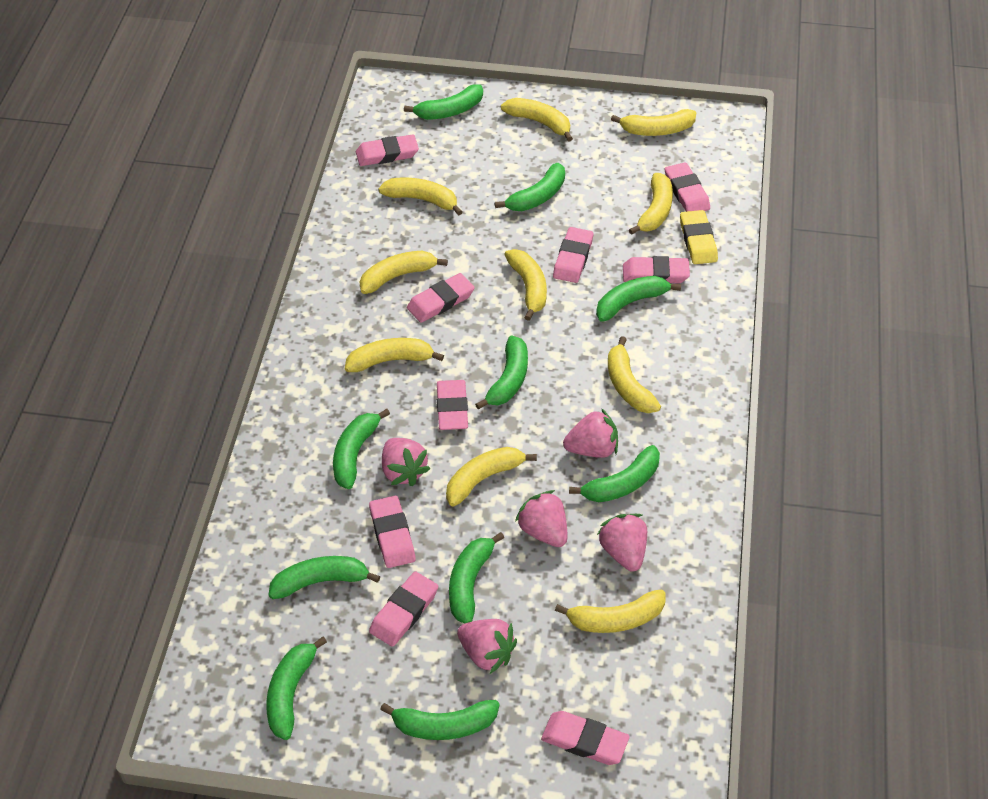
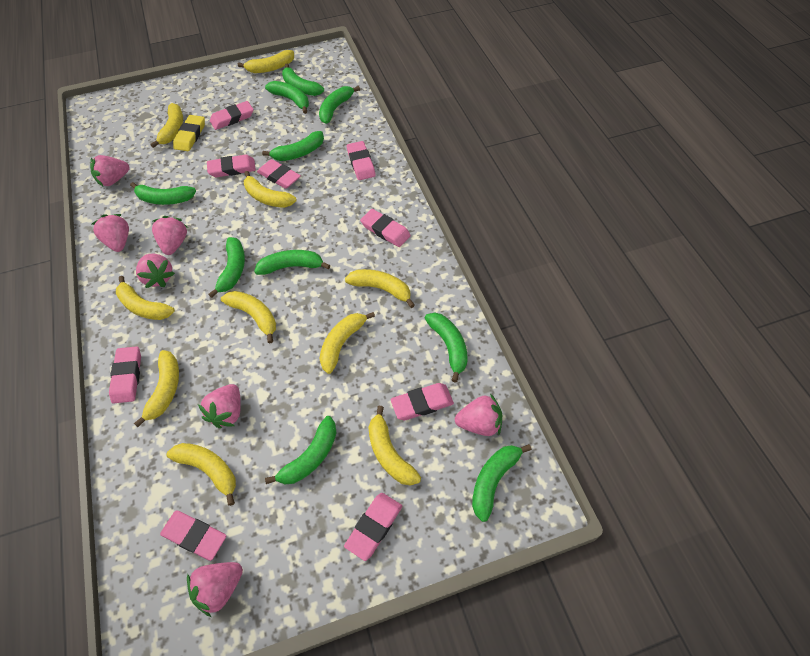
pink strawberry: 5 -> 7

